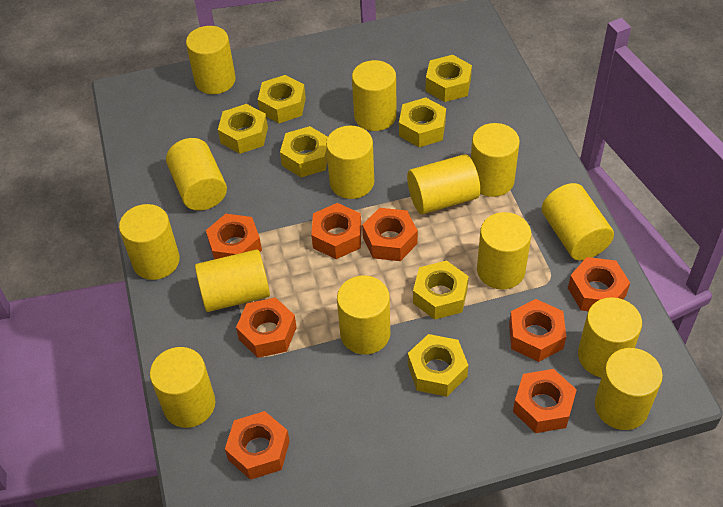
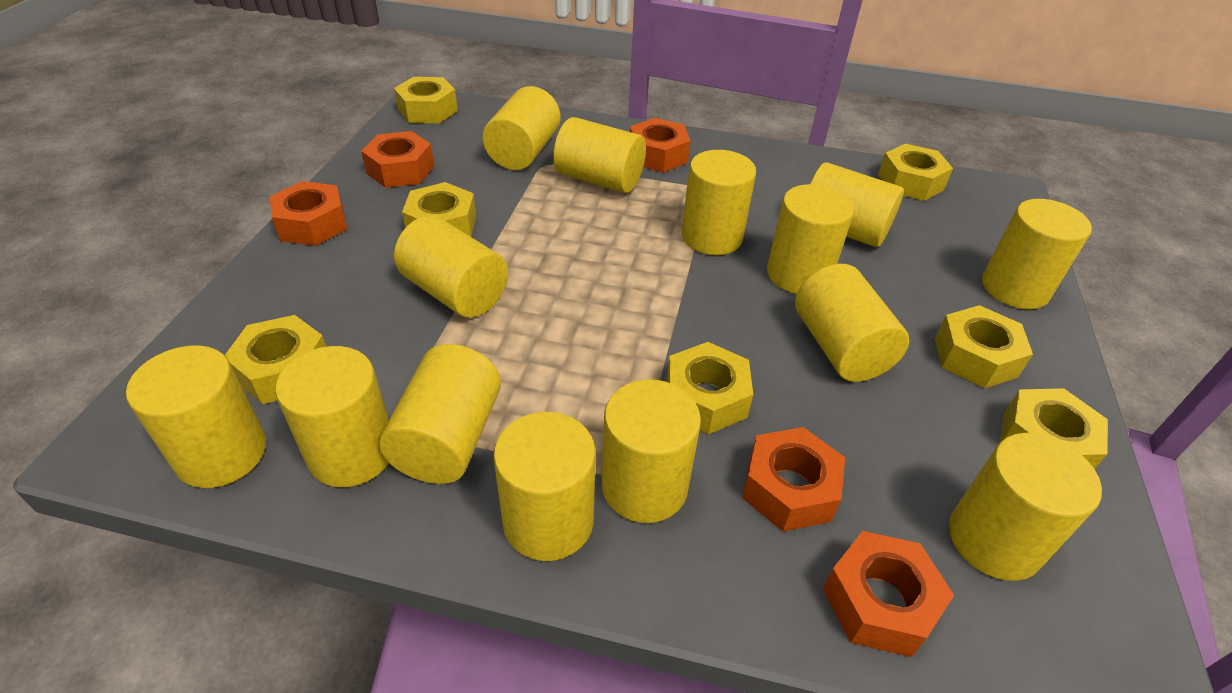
orange nut: 8 -> 5

